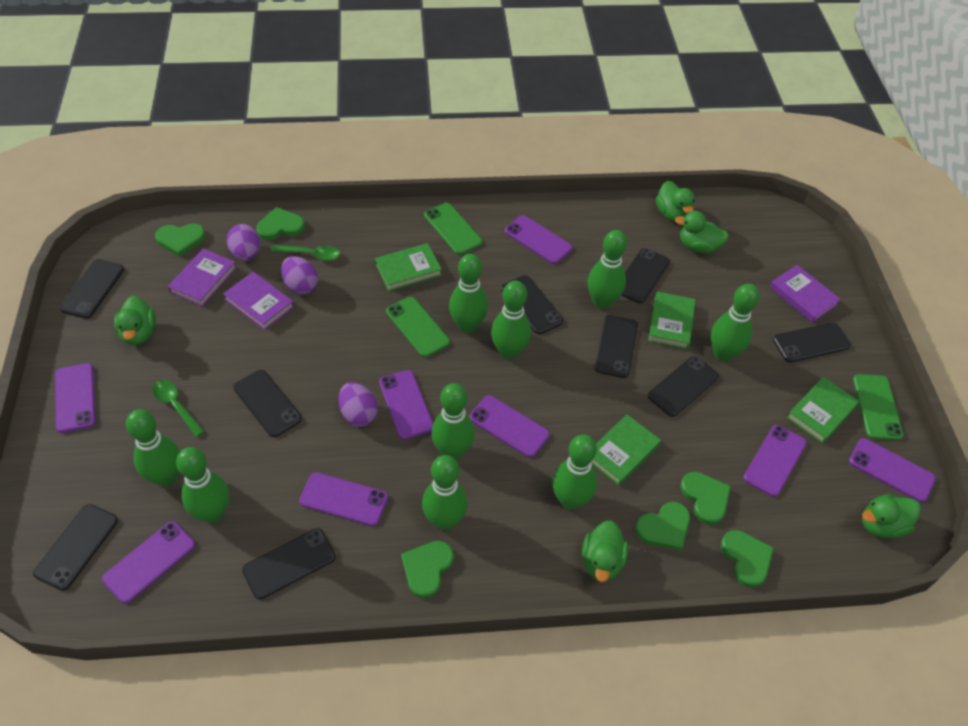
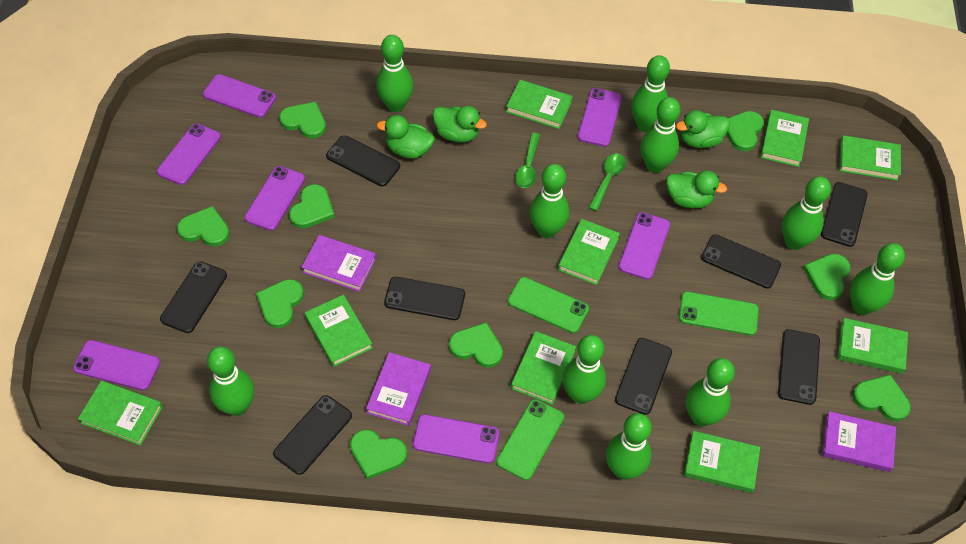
black phone: 9 -> 8
green book: 4 -> 9
green bowling pin: 9 -> 10
green duck: 5 -> 4
green heart: 6 -> 9
purple egg: 3 -> 0
purple phone: 8 -> 7

